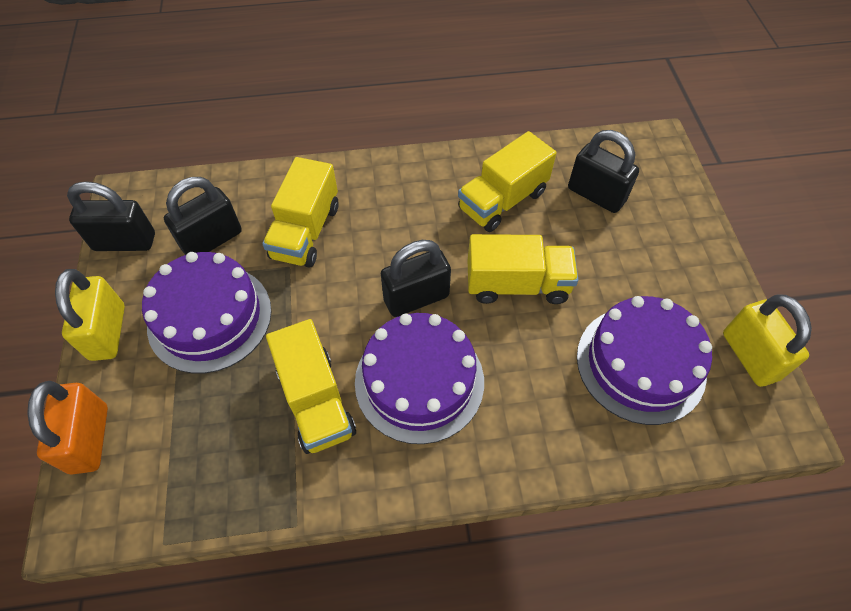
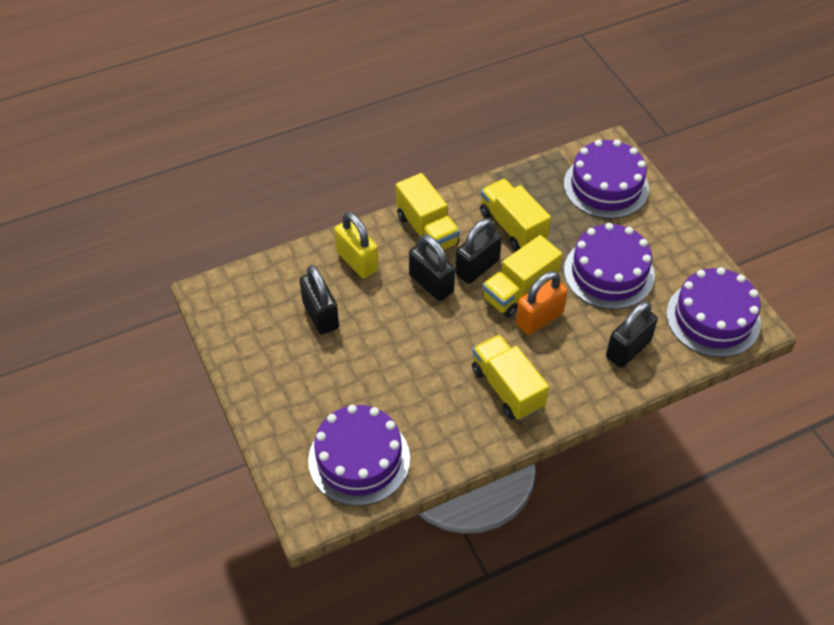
purple cake: 3 -> 4
yellow padlock: 2 -> 1

